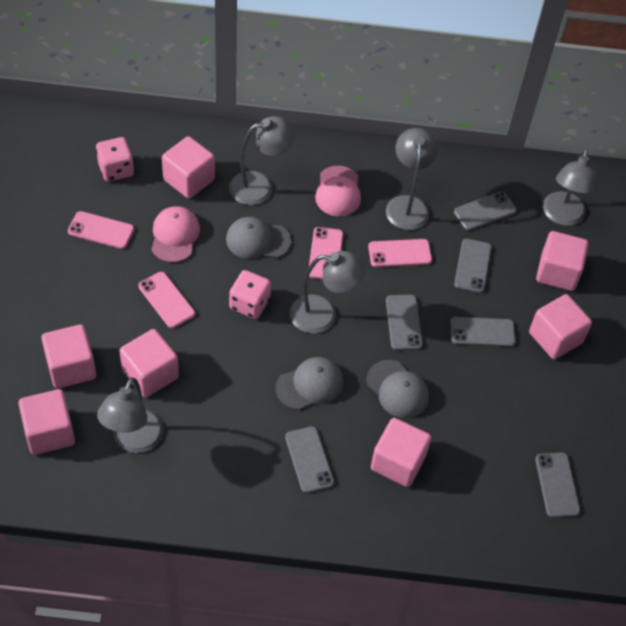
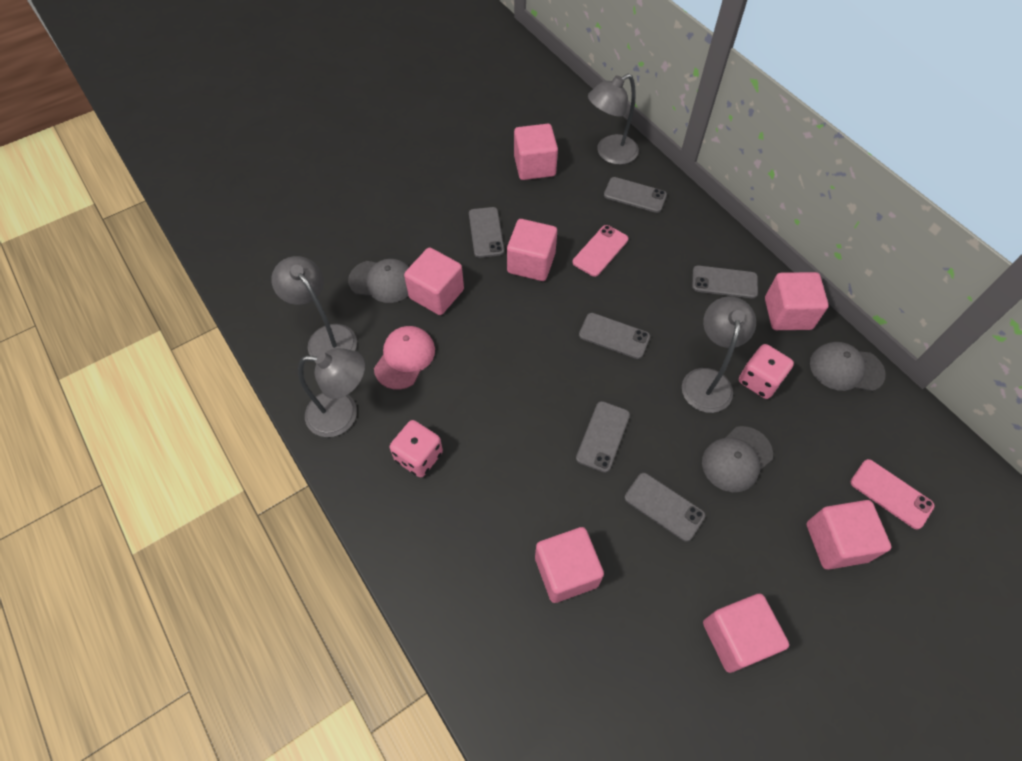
grey lamp: 5 -> 4
pink cap: 2 -> 1
pink phone: 4 -> 2

